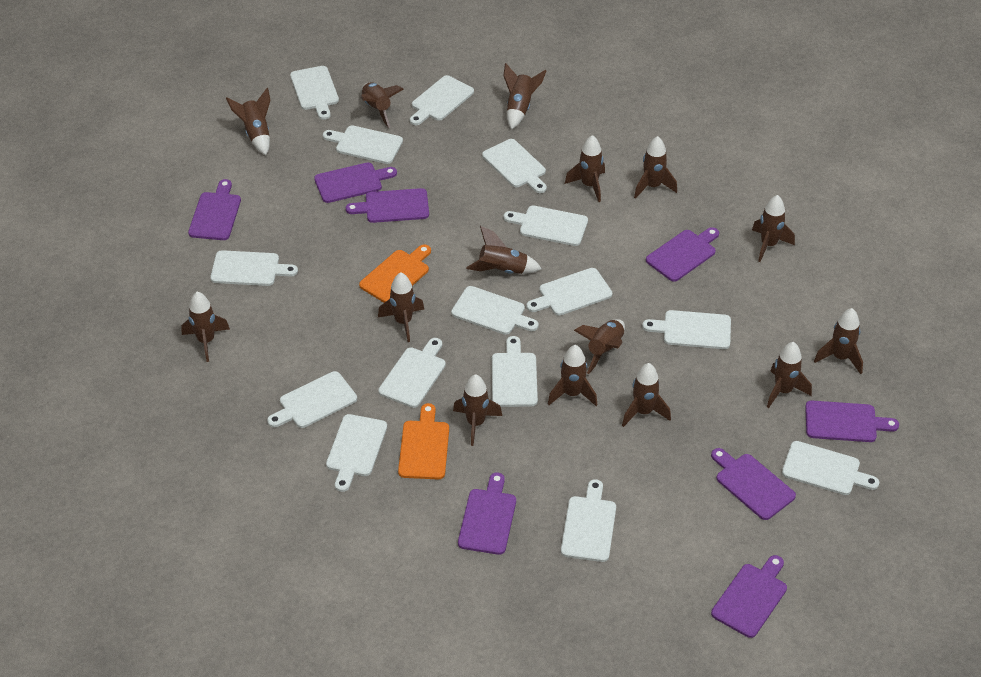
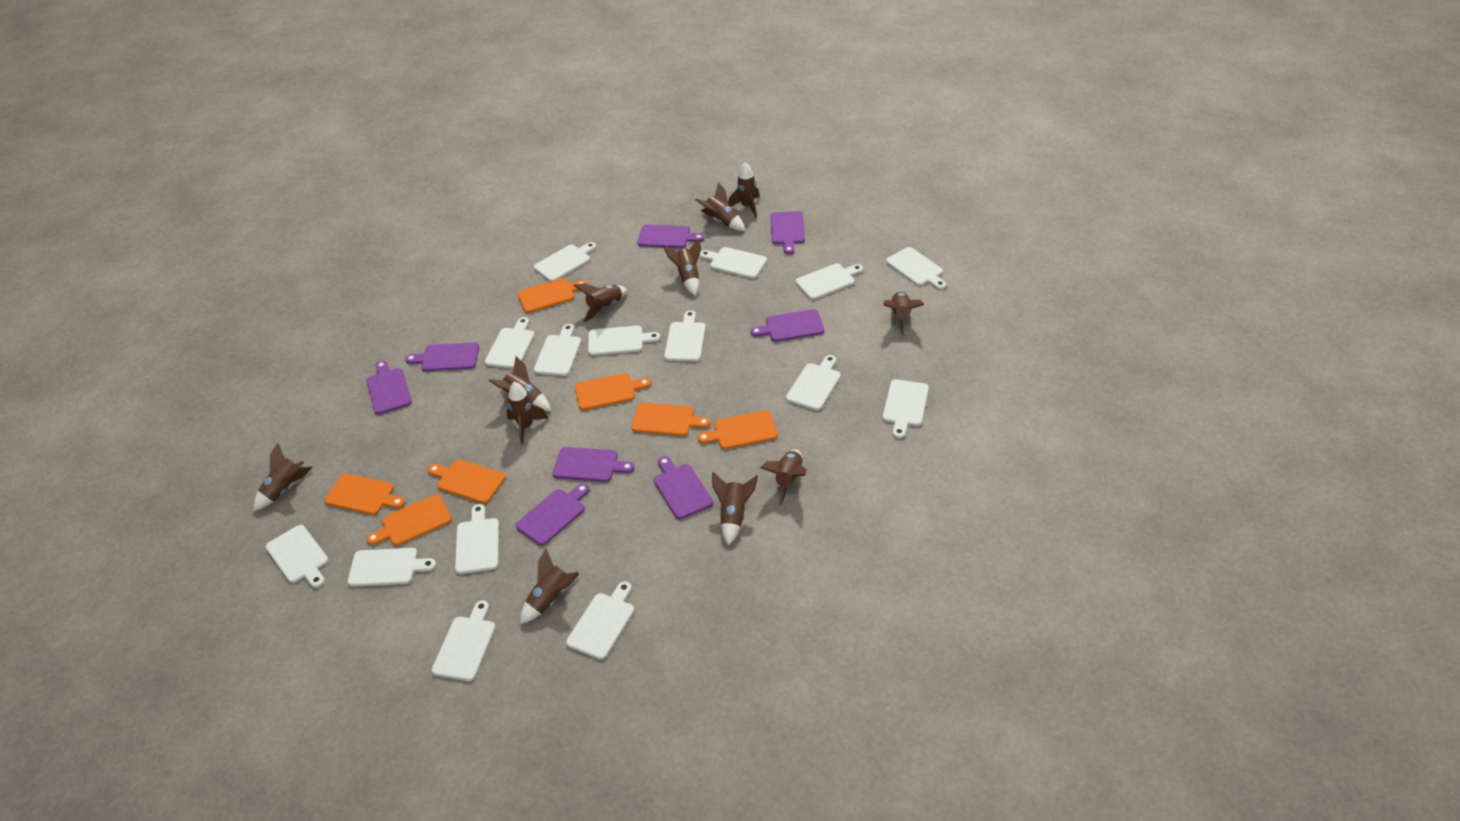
brown rocket: 15 -> 11
orange cutting board: 2 -> 7

